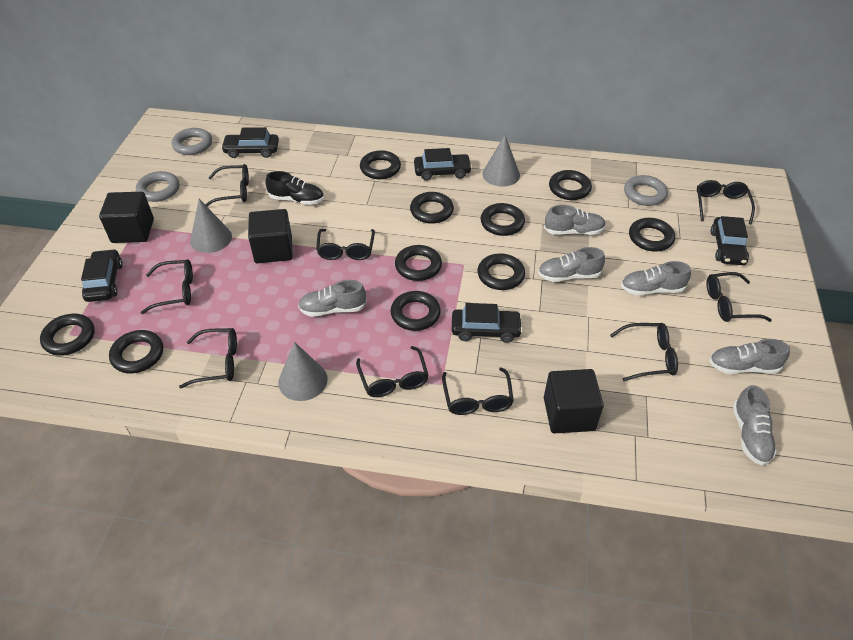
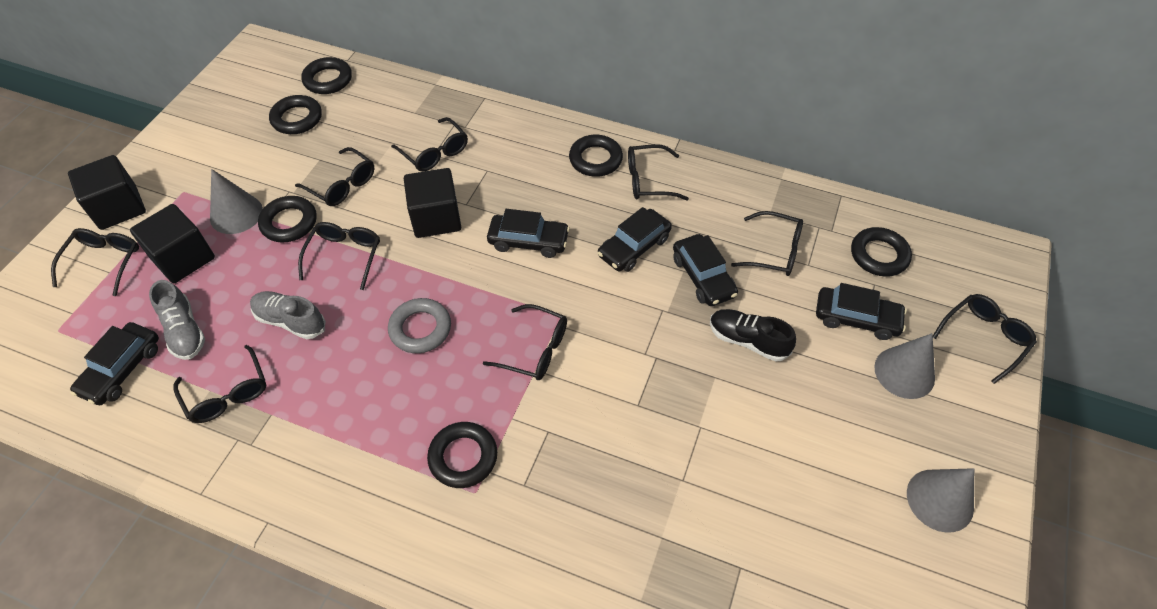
black ring: 10 -> 6
grey ring: 3 -> 1
grey shoe: 6 -> 2

